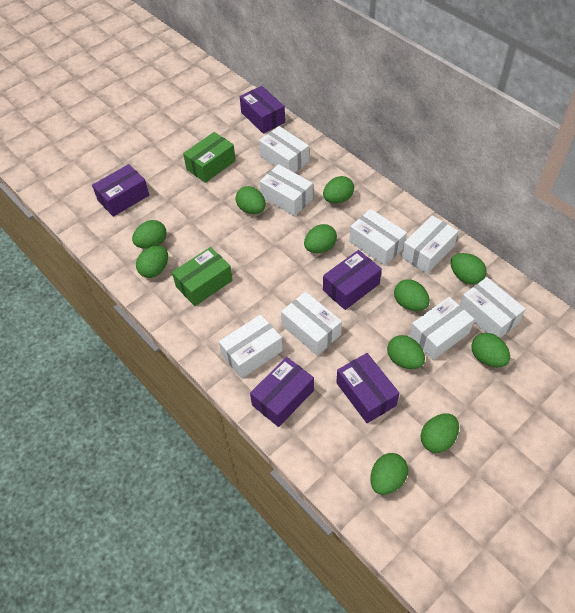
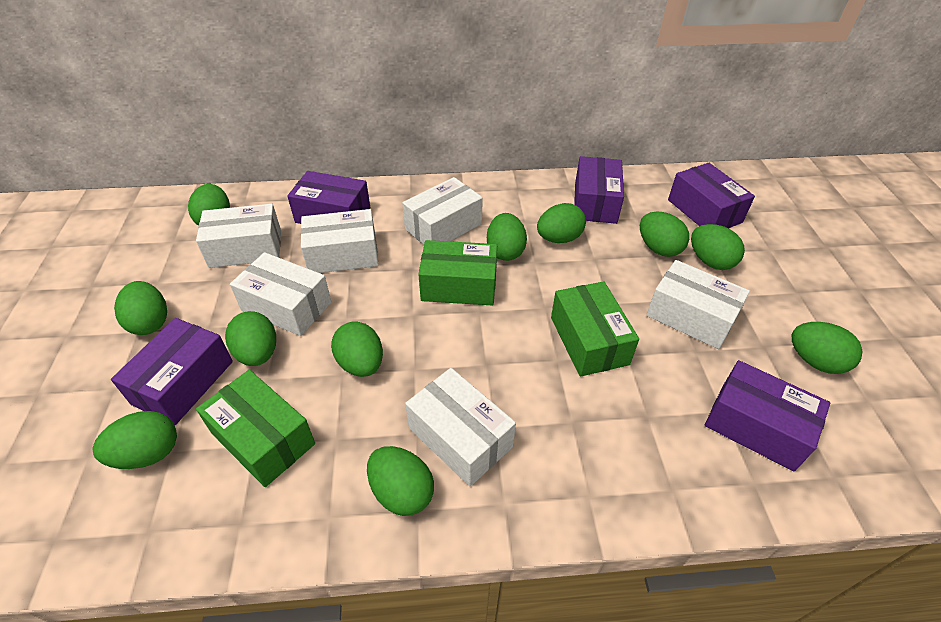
green box: 2 -> 3
white box: 8 -> 6

